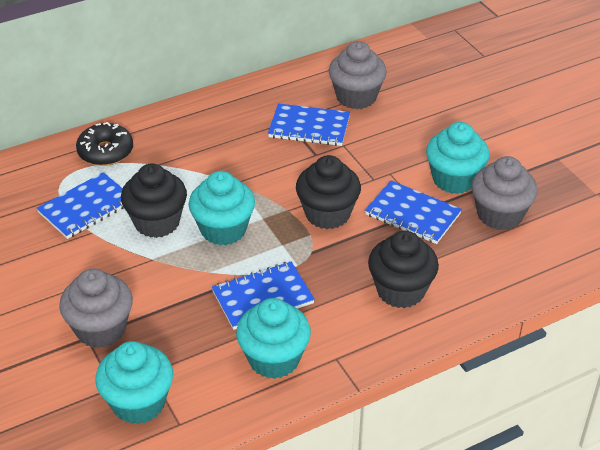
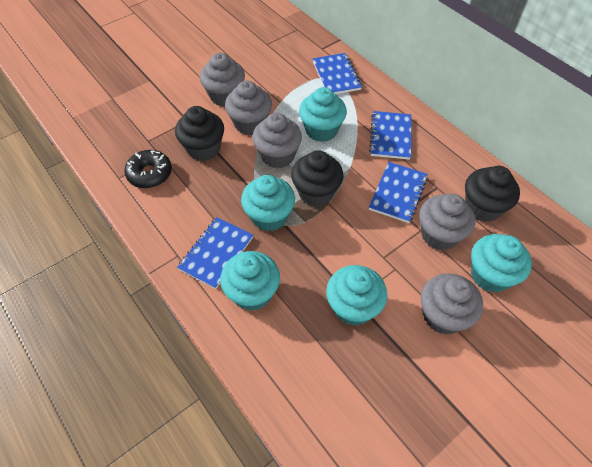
grey cupcake: 3 -> 5
turquoise cupcake: 4 -> 5

